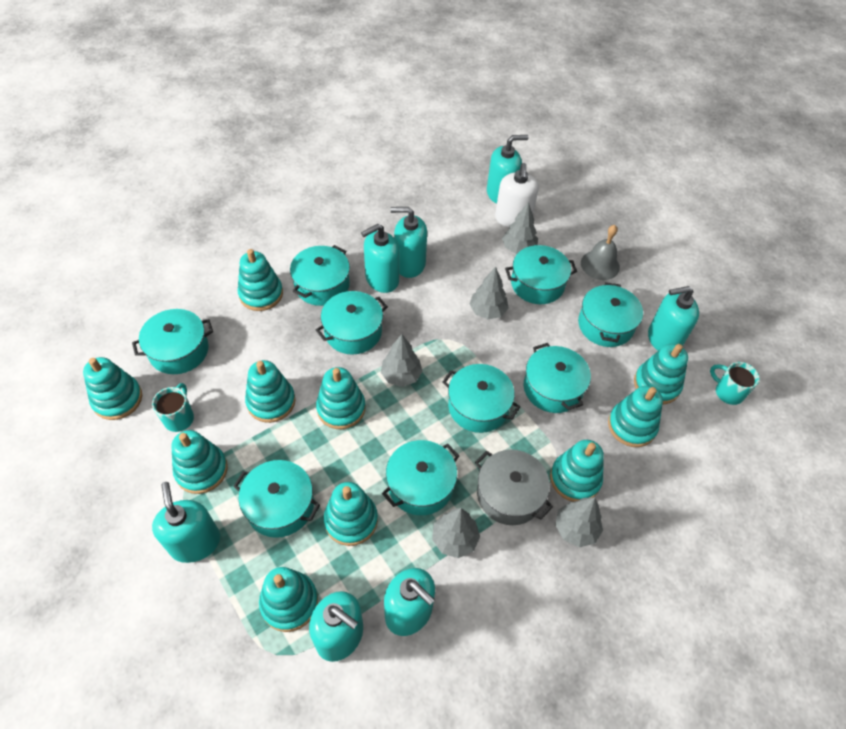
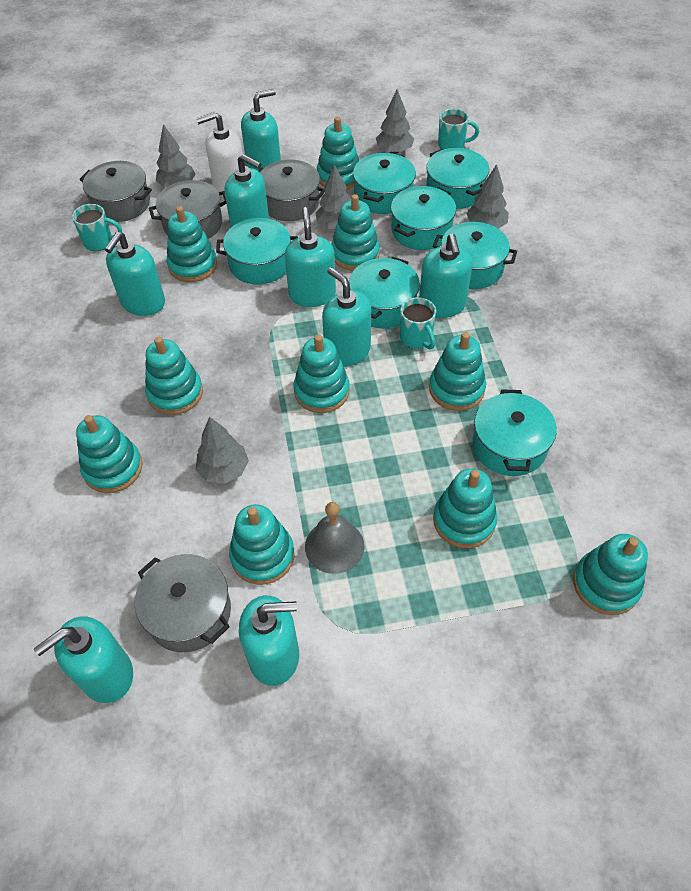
grey pot: 1 -> 4
turquoise mug: 2 -> 3
turquoise pot: 9 -> 7
turquoise soap dispenser: 7 -> 8

